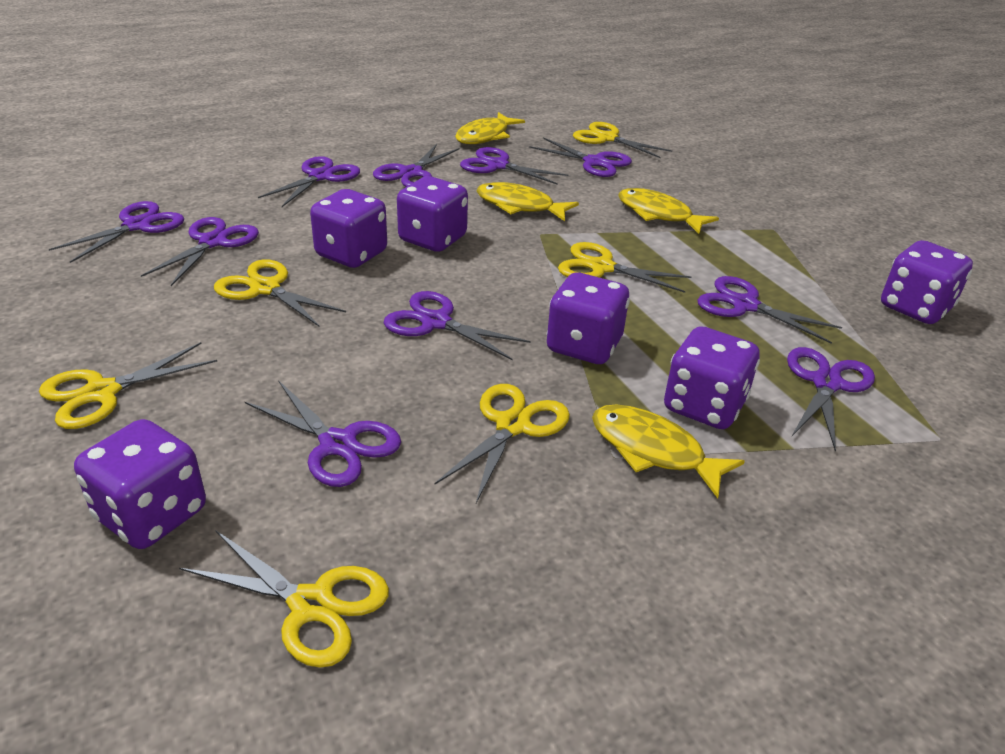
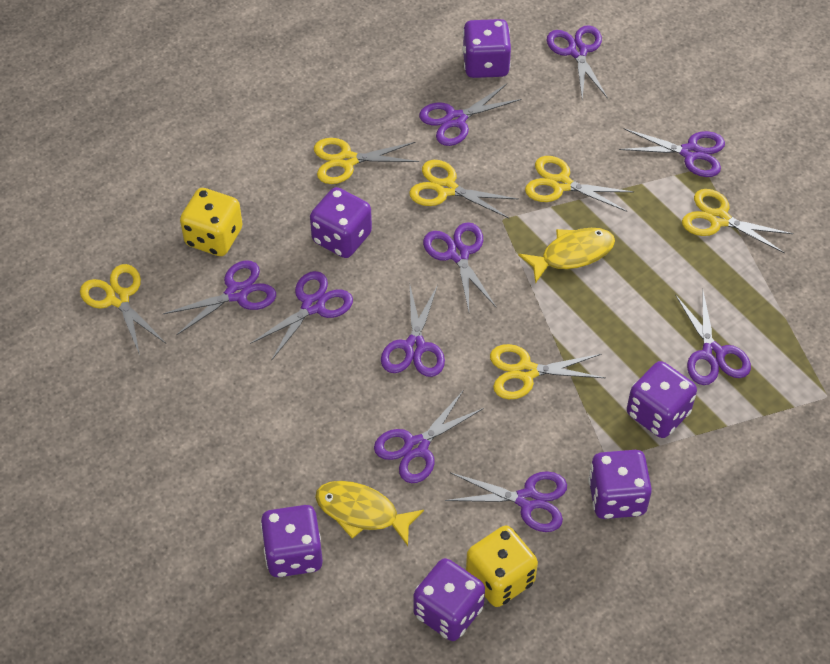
yellow dice: 0 -> 2
yellow fish: 4 -> 2

